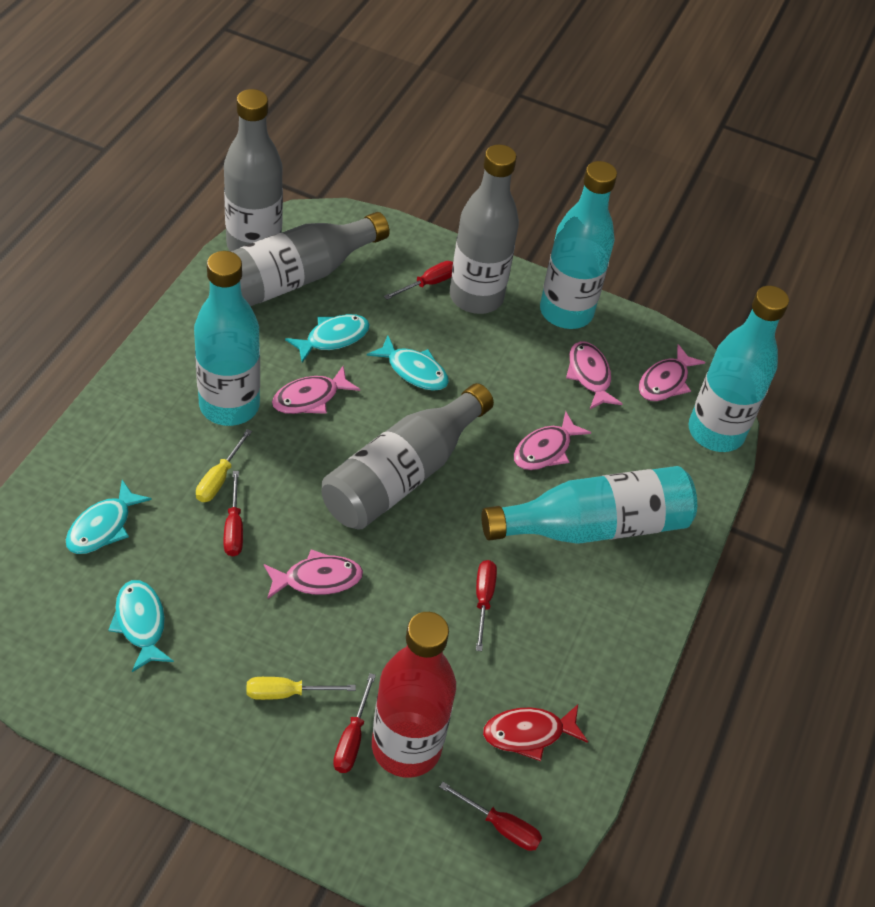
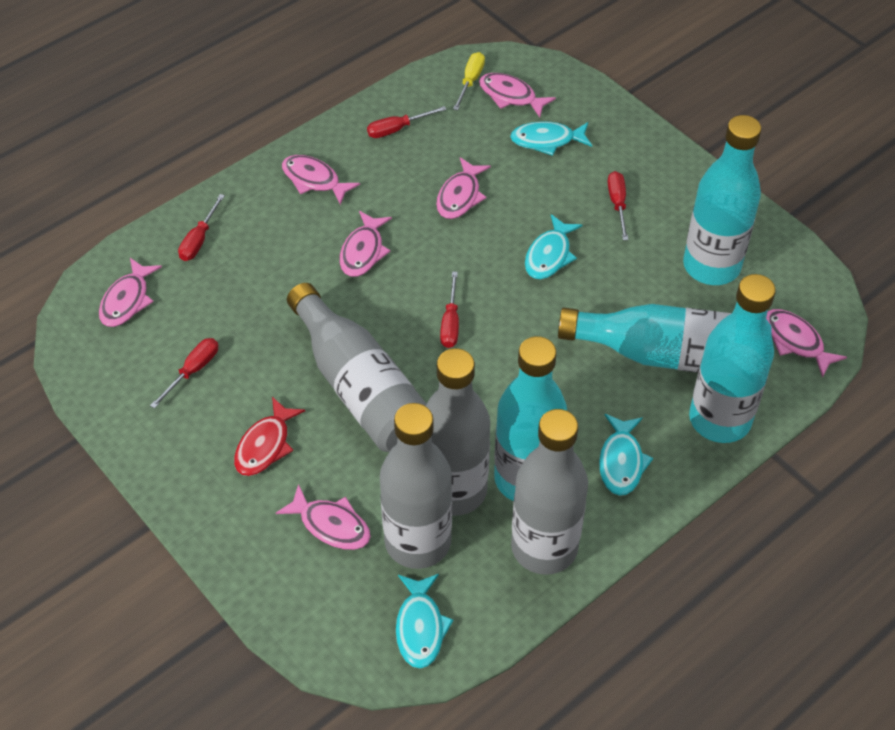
pink fish: 5 -> 7
red bottle: 1 -> 0
yellow screwdriver: 2 -> 1

